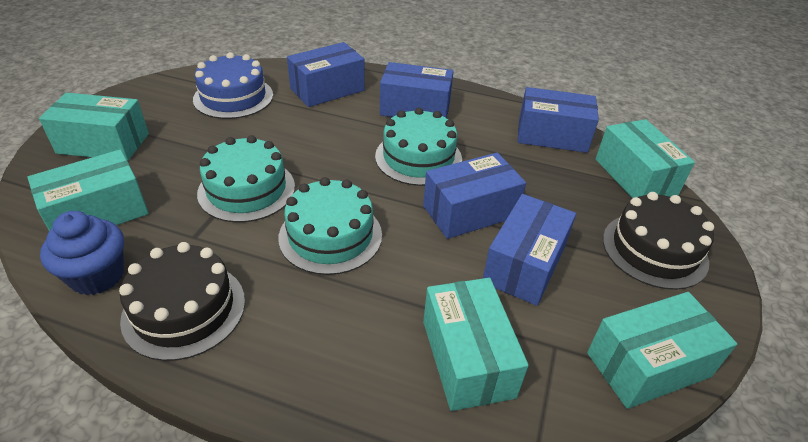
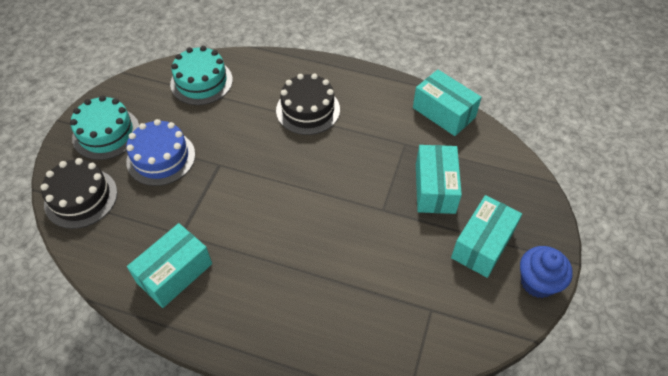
blue box: 5 -> 0
turquoise box: 5 -> 4
turquoise cake: 3 -> 2

